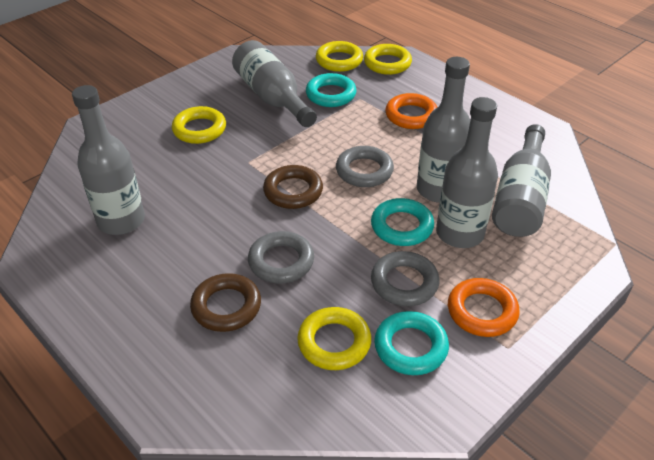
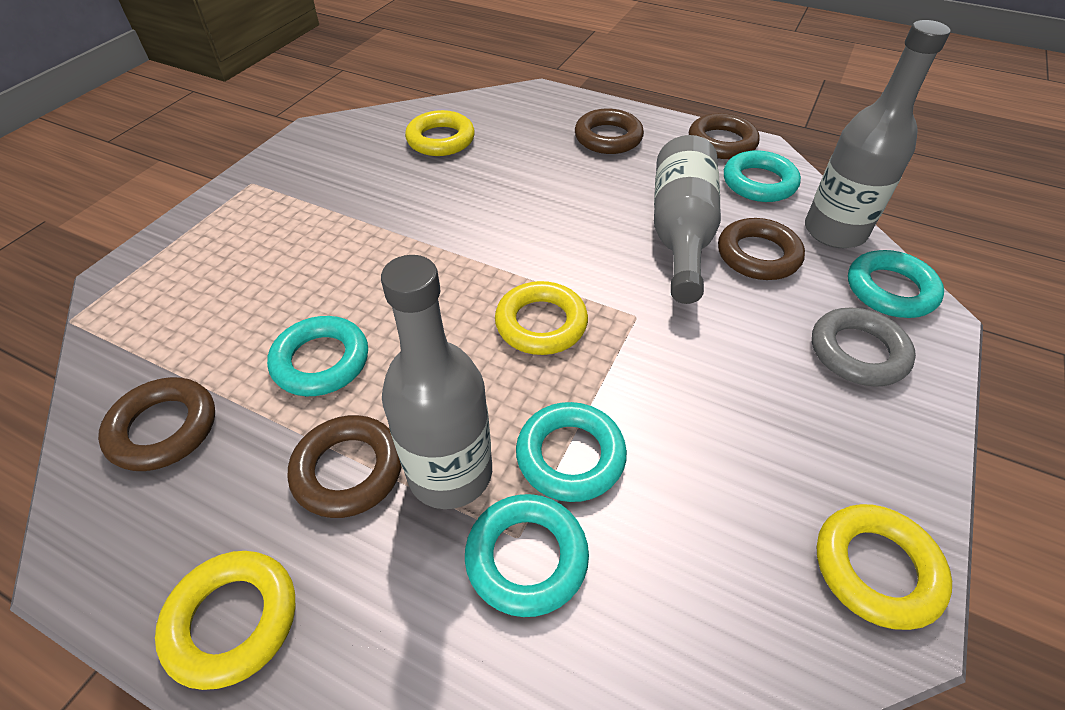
brown ring: 2 -> 5
grey bottle: 5 -> 3
grey ring: 3 -> 1
orange ring: 2 -> 0
turquoise ring: 3 -> 5

